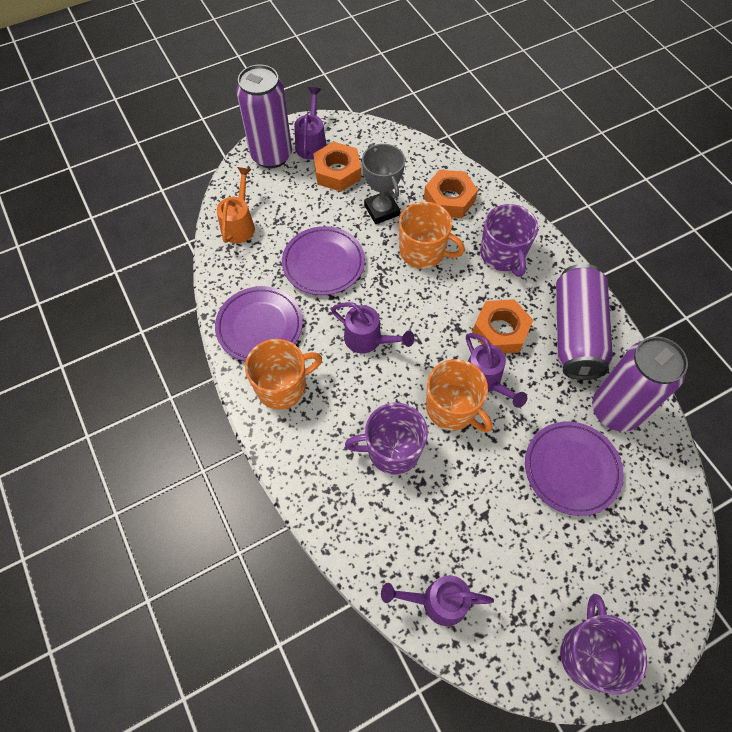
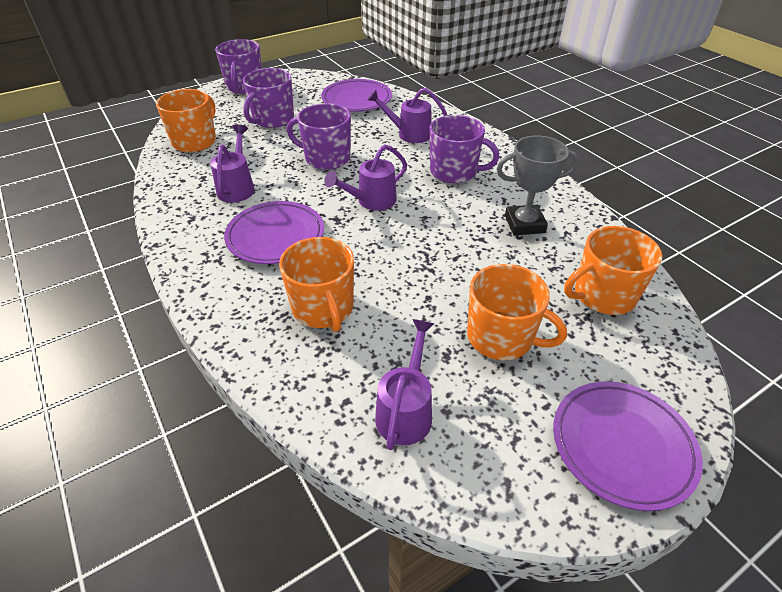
orange mug: 3 -> 4
orange nut: 3 -> 0
orange watering can: 1 -> 0
purple can: 3 -> 0
purple mug: 3 -> 4

